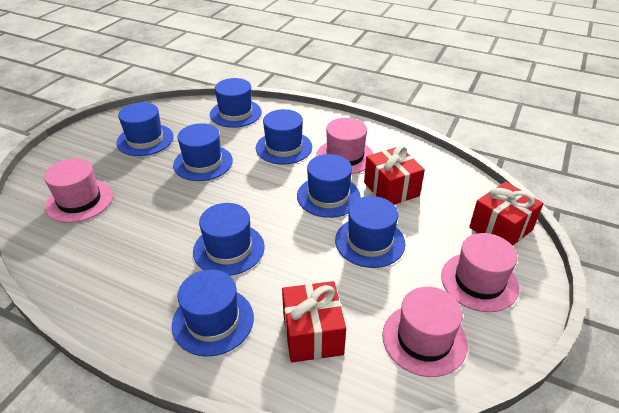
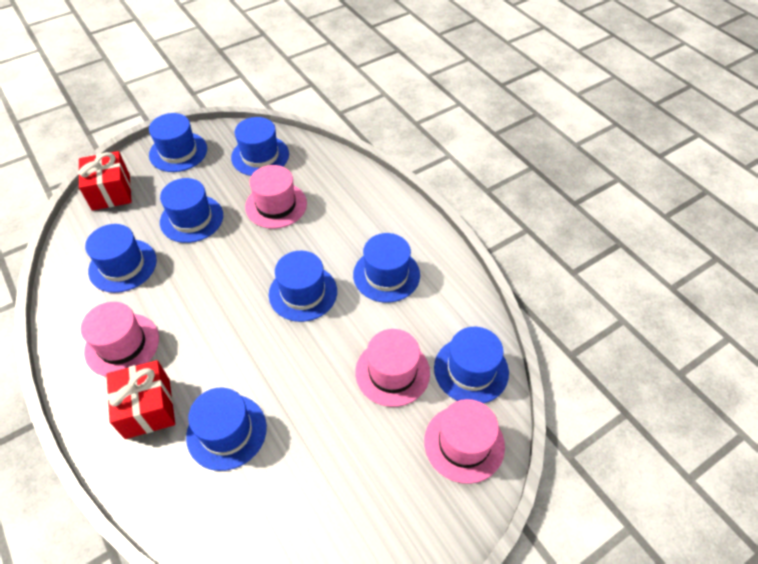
red gift: 3 -> 2

